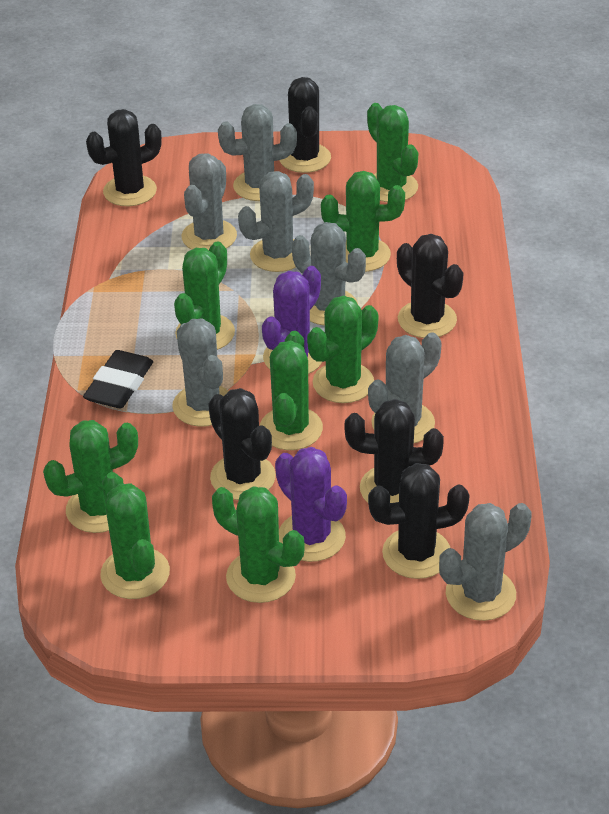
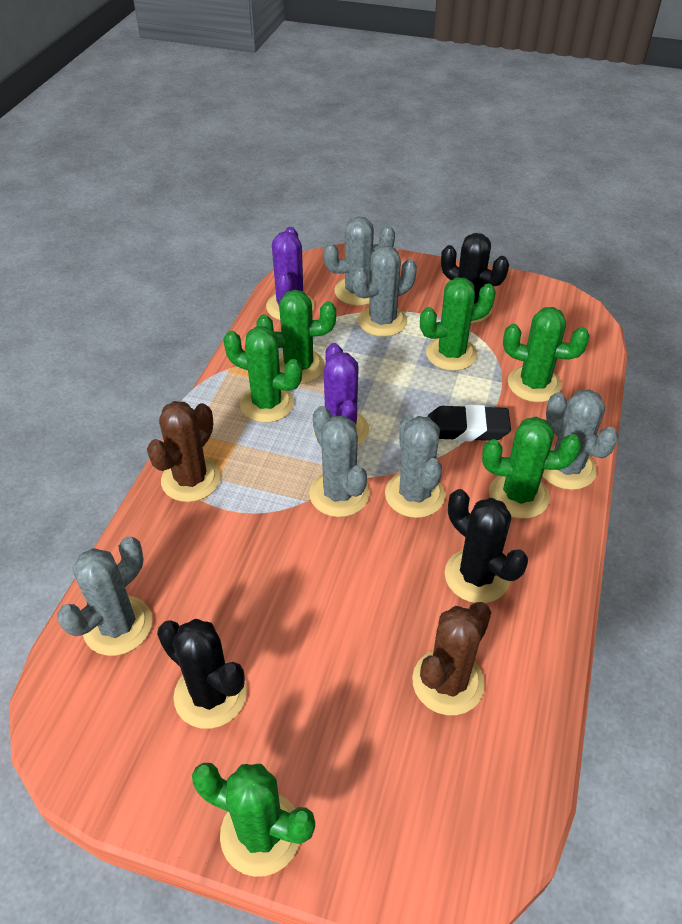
black cactus: 6 -> 3
brown cactus: 0 -> 2
green cactus: 8 -> 6
grey cactus: 7 -> 6

